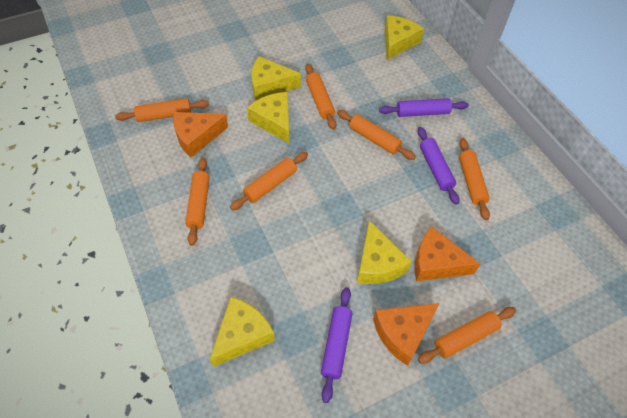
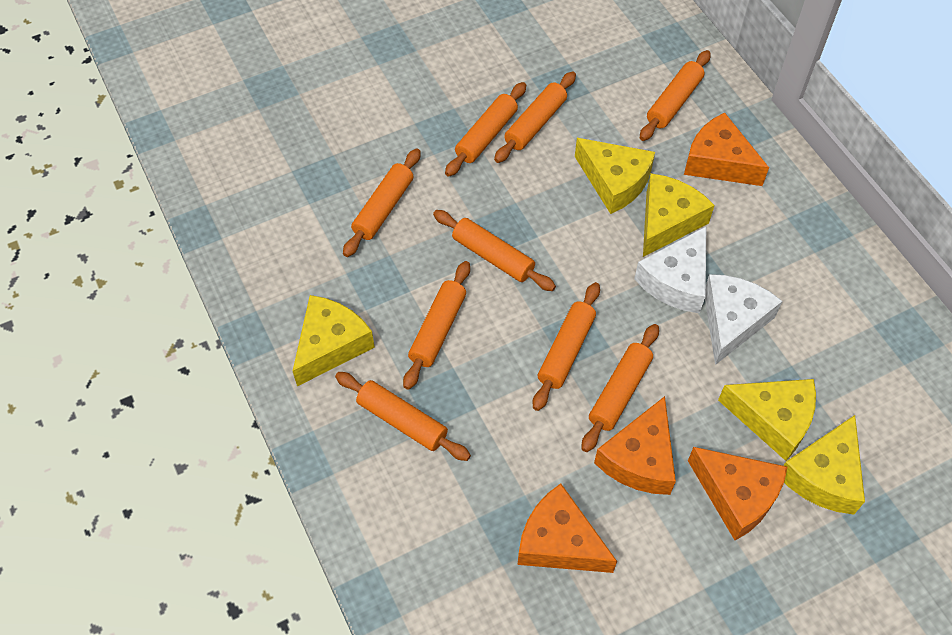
orange cheese: 3 -> 4
orange rolling pin: 7 -> 9
purple rolling pin: 3 -> 0
white cheese: 0 -> 2

